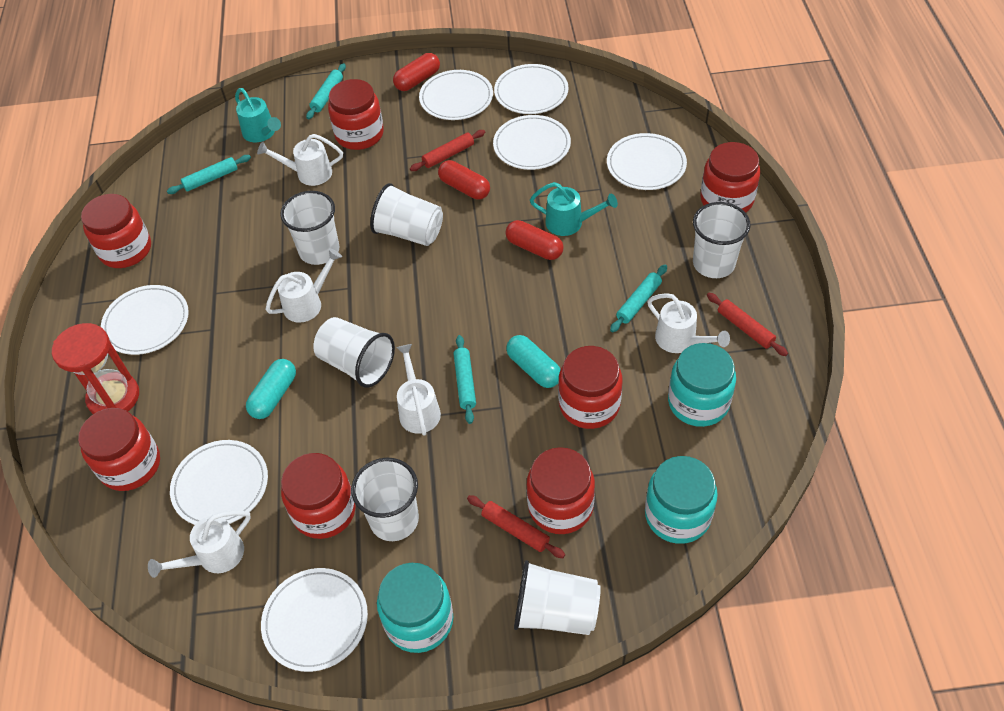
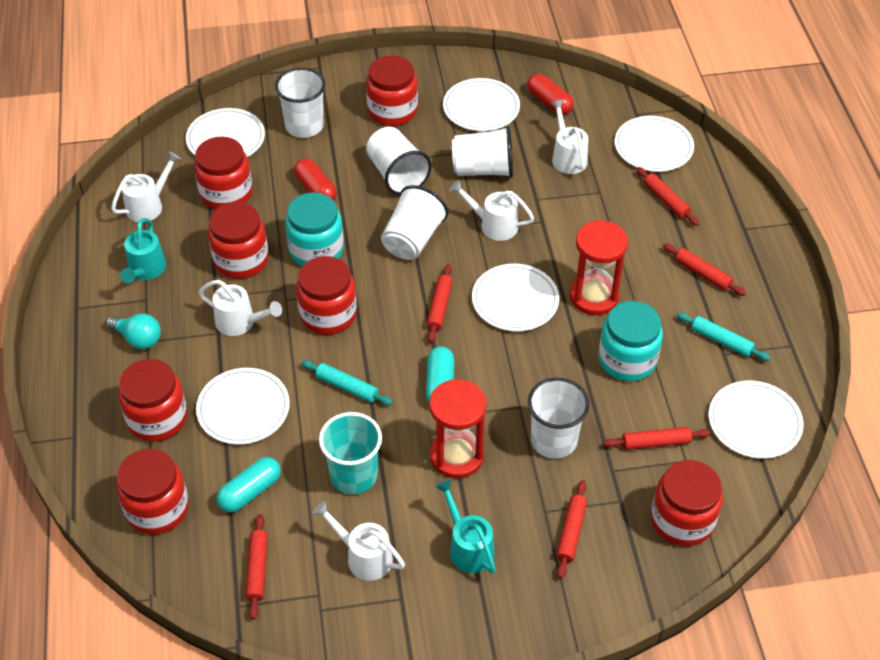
red capsule: 3 -> 2
red hourglass: 1 -> 2
red rolling pin: 3 -> 6
turquoise cup: 0 -> 1
turquoise jar: 3 -> 2
turquoise light bulb: 0 -> 1
turquoise rolling pin: 4 -> 2
white cup: 6 -> 5
white plate: 7 -> 6

